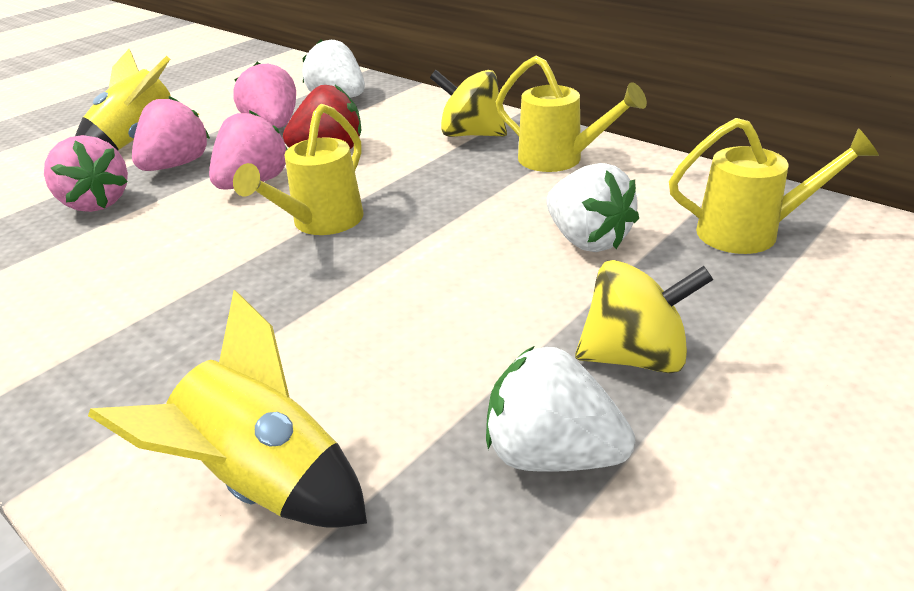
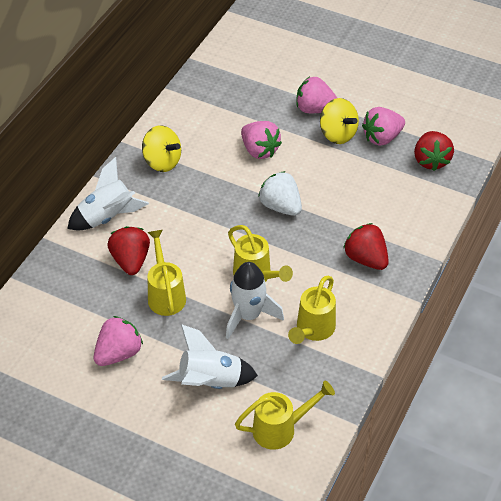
red strawberry: 1 -> 3
white rocket: 0 -> 3
white strawberry: 3 -> 1
yellow rocket: 2 -> 0
yellow watering can: 3 -> 4

